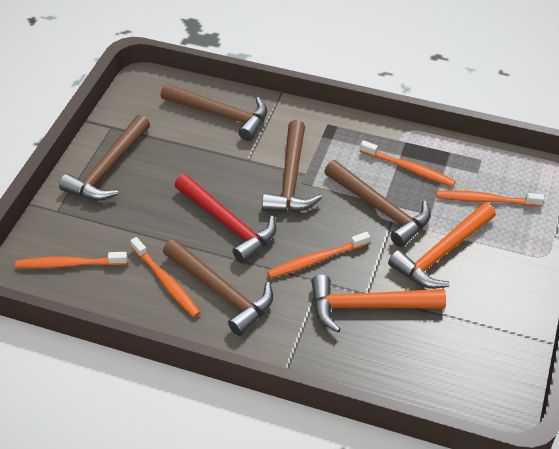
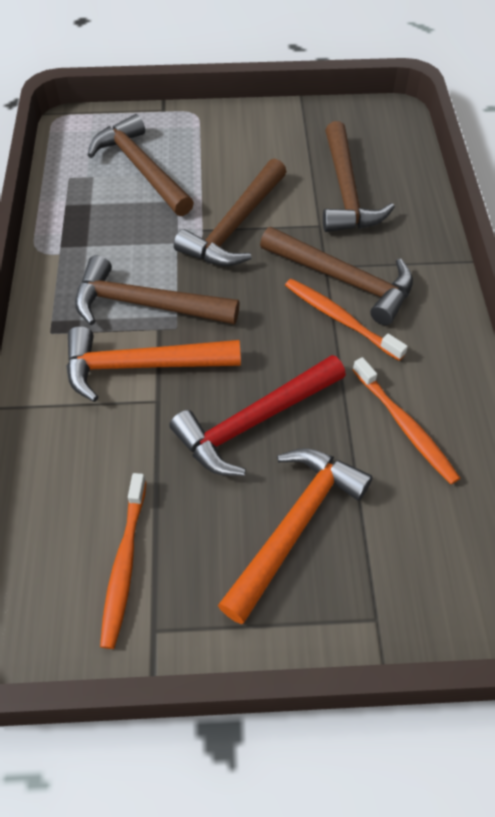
orange toothbrush: 5 -> 3

